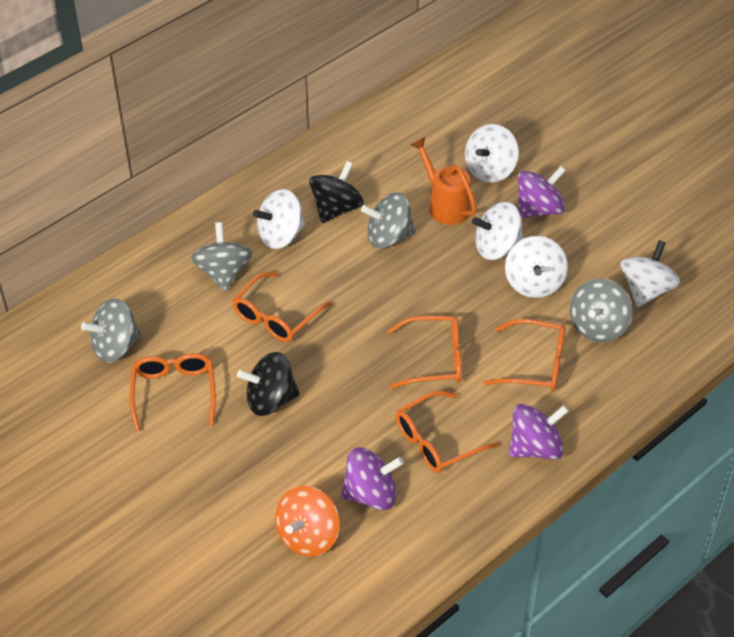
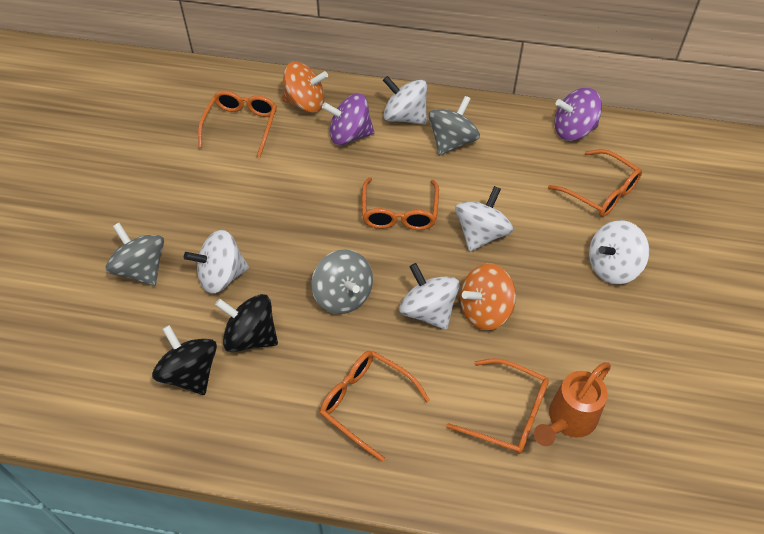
grey spinning top: 4 -> 3
orange spinning top: 1 -> 2
purple spinning top: 3 -> 2

